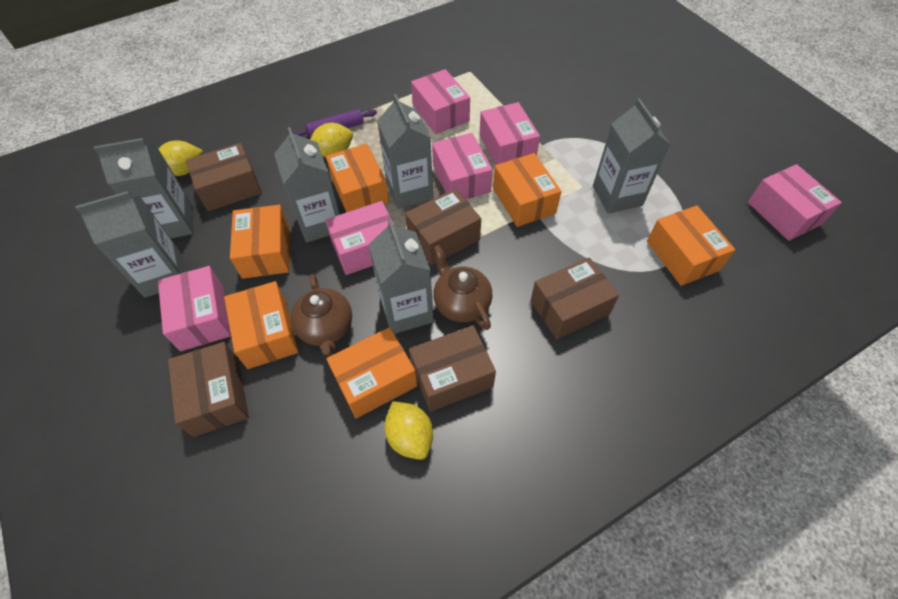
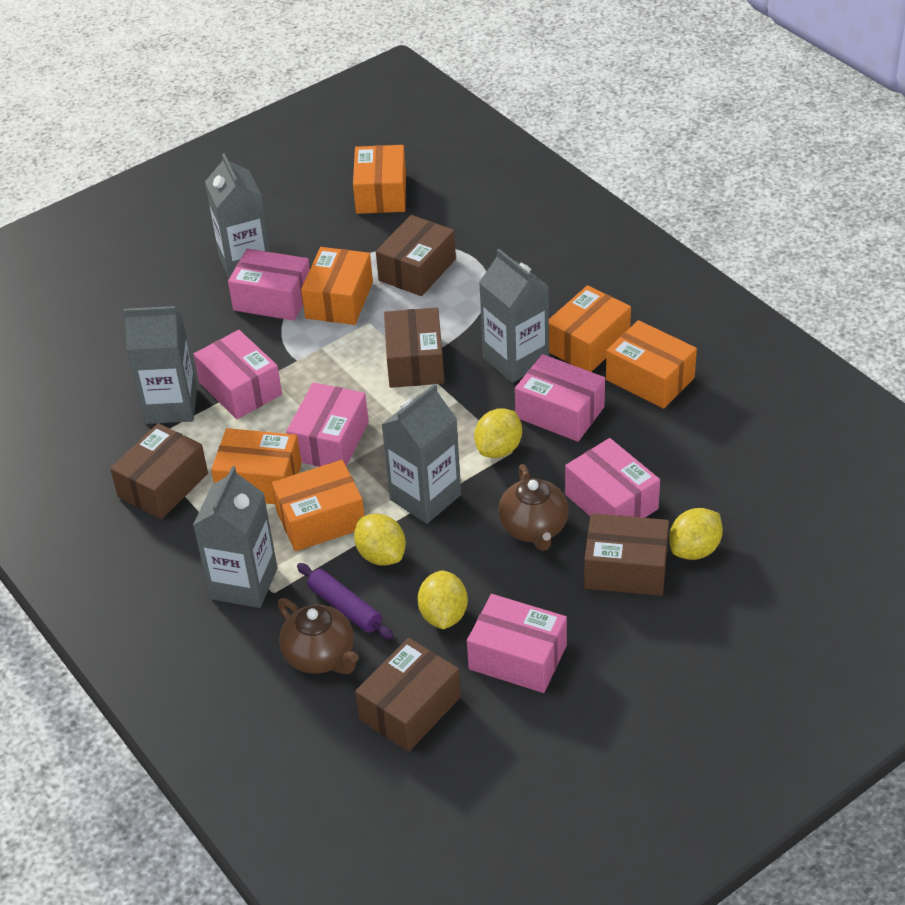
grey carton: 6 -> 5
yellow lemon: 3 -> 4

